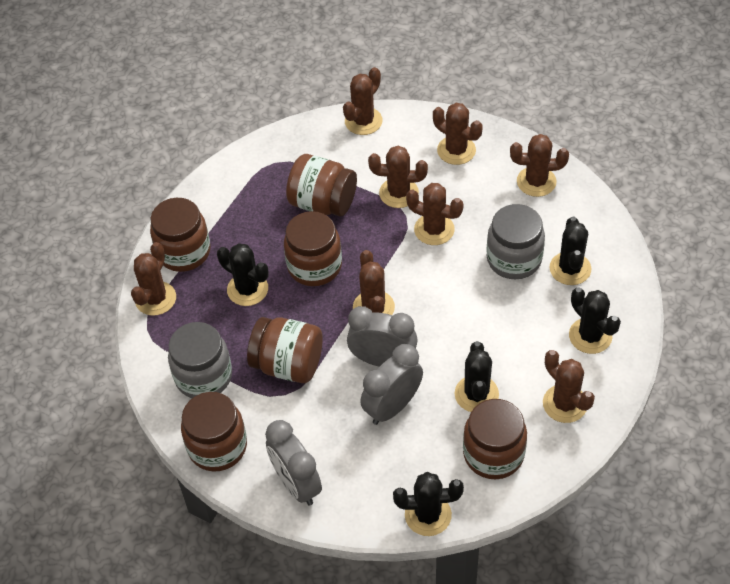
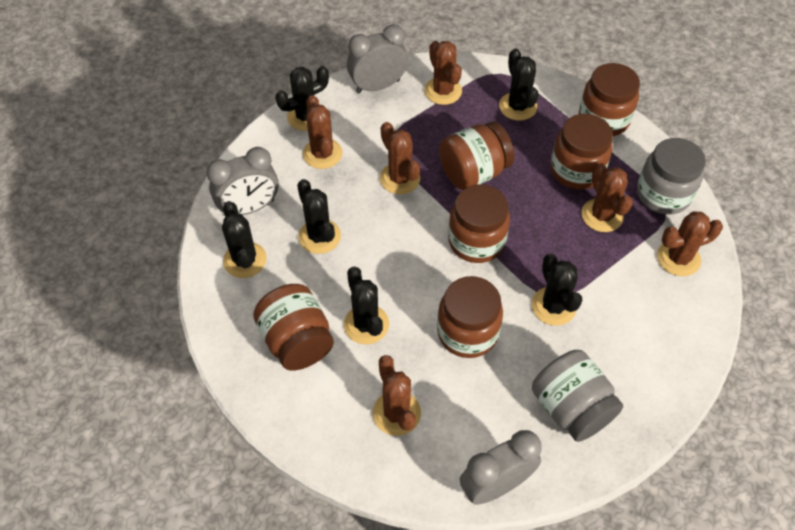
black cactus: 5 -> 6
brown cactus: 8 -> 6

